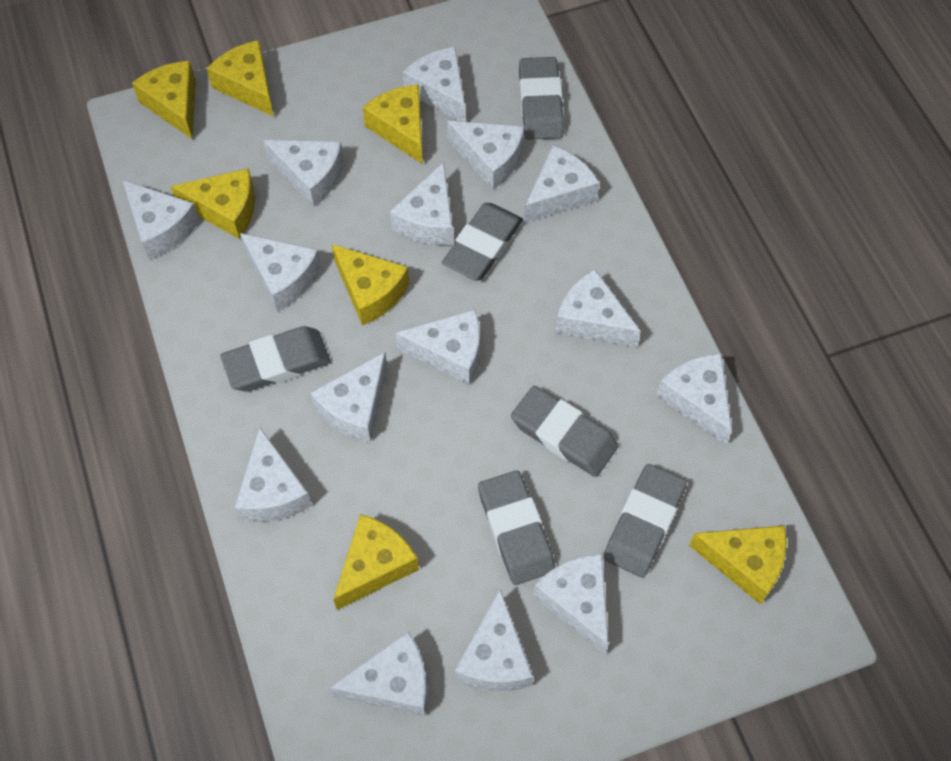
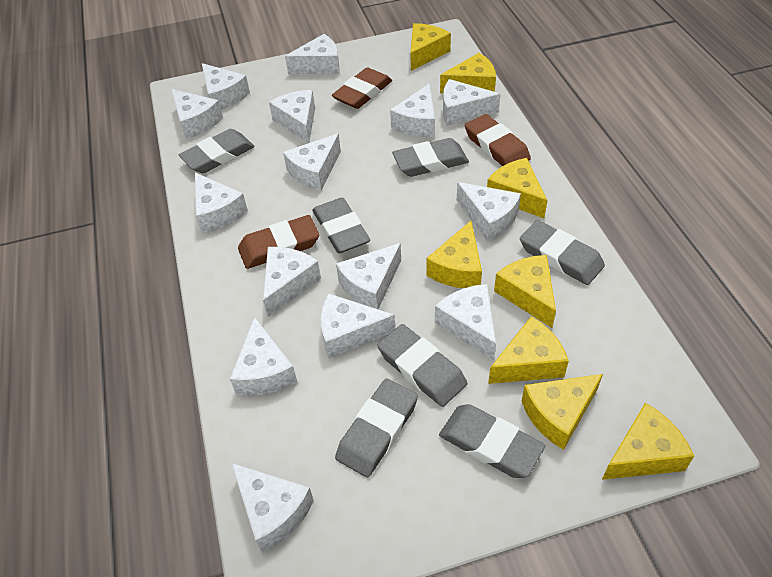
brown eraser: 0 -> 3
grey eraser: 6 -> 7
yellow cheese: 7 -> 8

